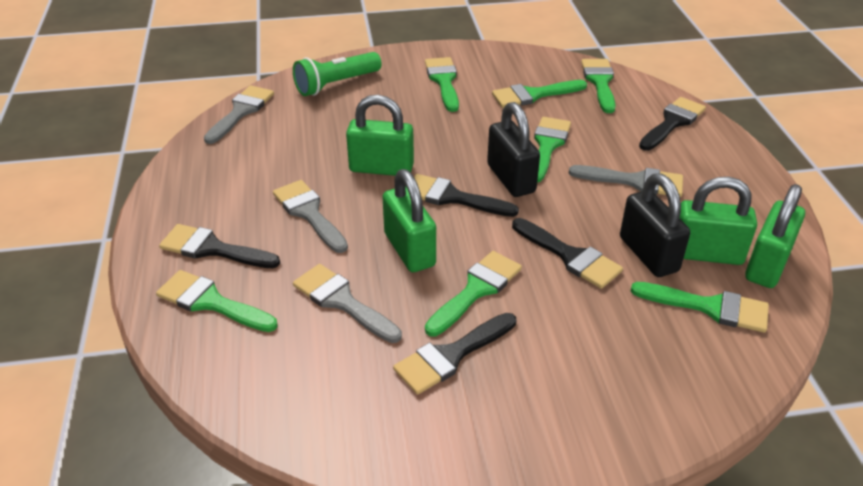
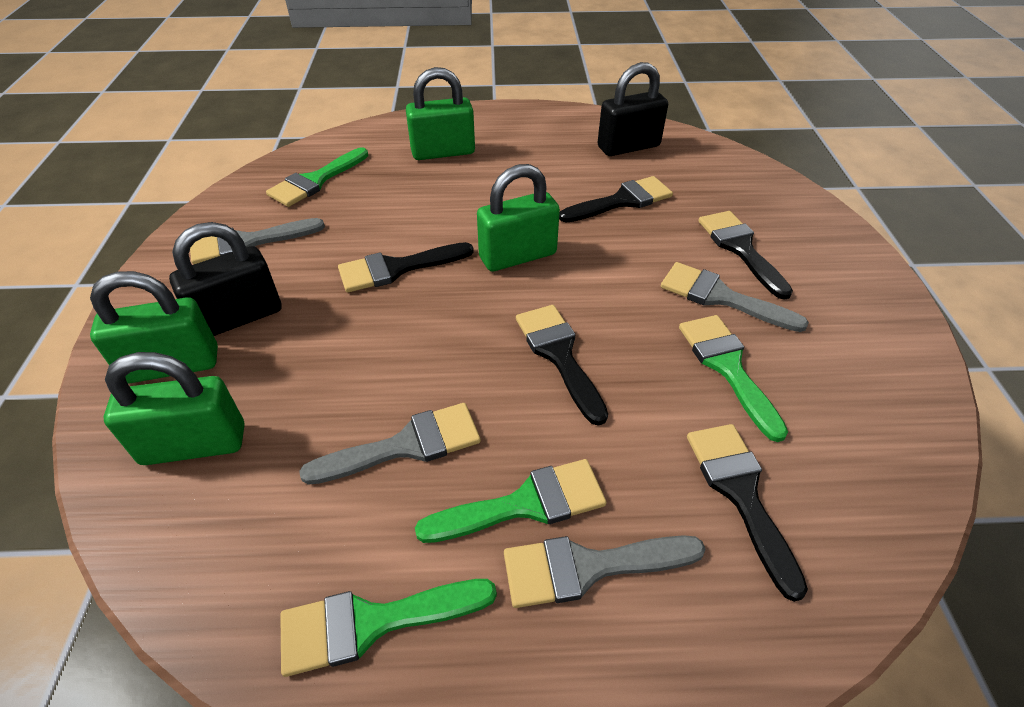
green brush: 7 -> 4
green flashlight: 1 -> 0

